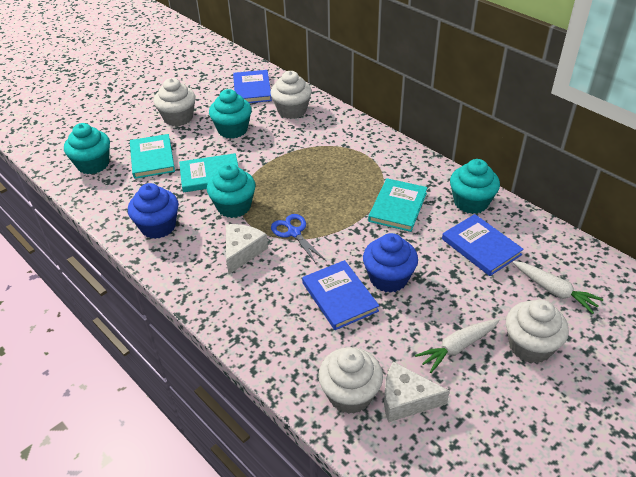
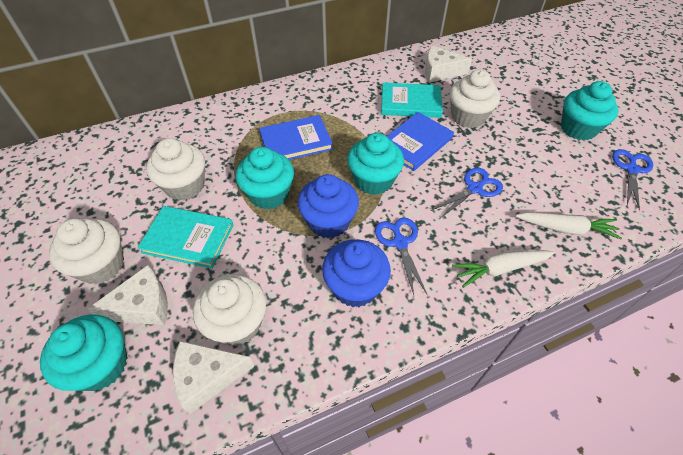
blue book: 3 -> 2
blue scissors: 1 -> 3
turquoise book: 3 -> 2
white cheese: 2 -> 3

